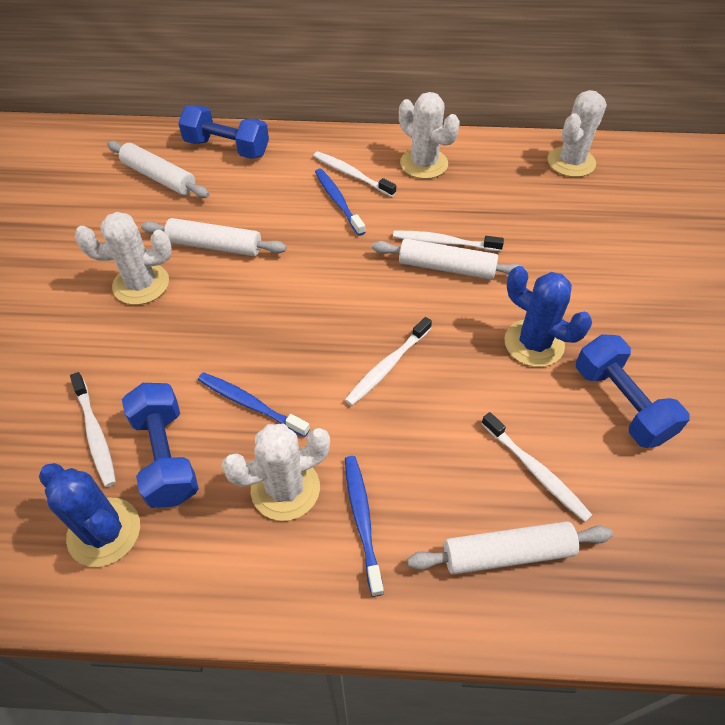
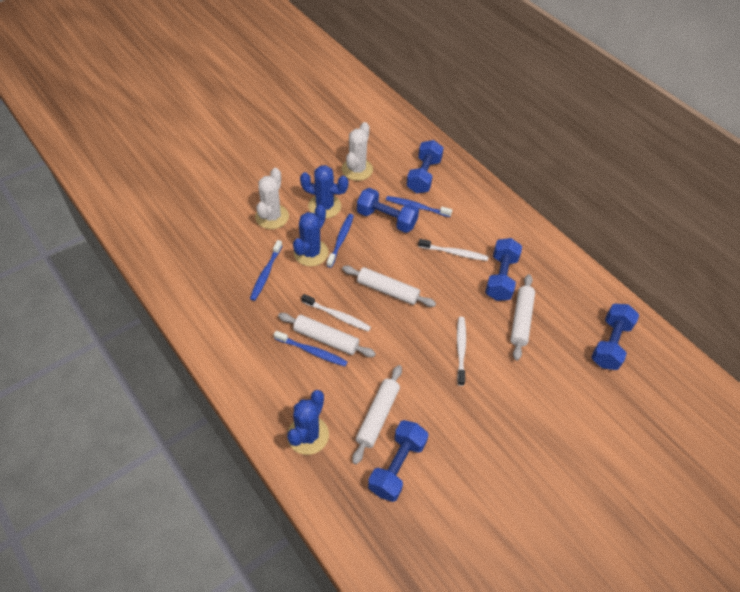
blue cactus: 2 -> 3
blue dumbbell: 3 -> 5
blue toothbrush: 3 -> 4
white cactus: 4 -> 2
white toothbrush: 5 -> 3

